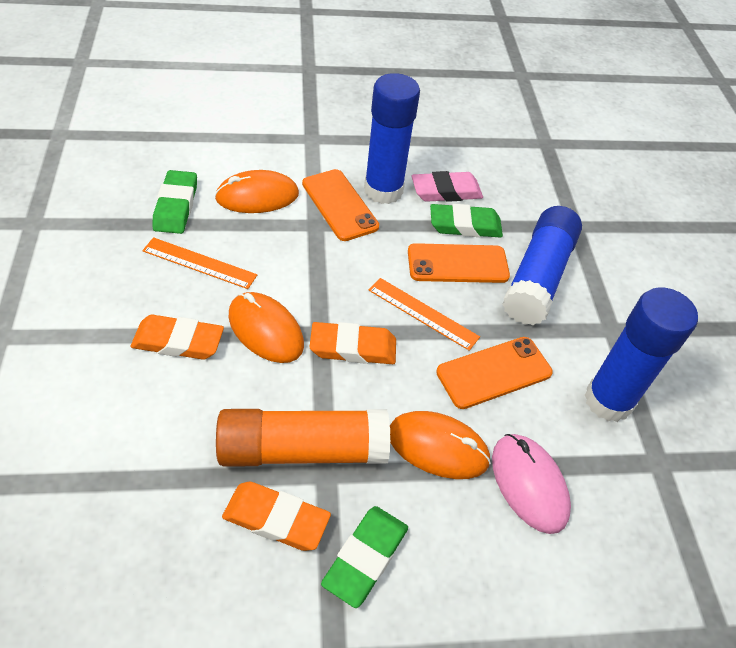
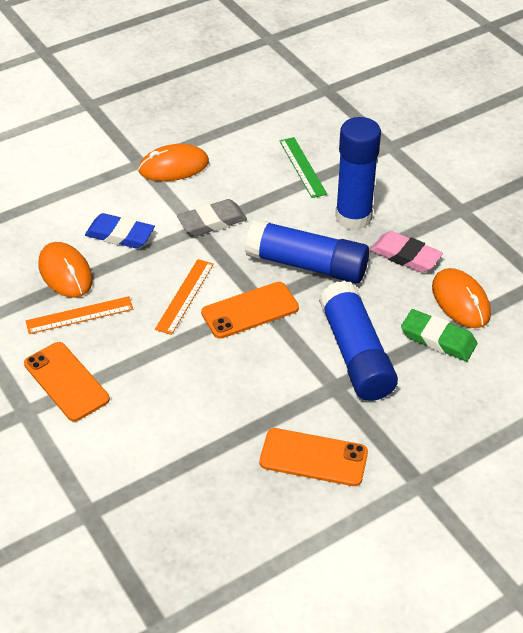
blue eraser: 0 -> 1
green eraser: 3 -> 1
green ruler: 0 -> 1
grey eraser: 0 -> 1
orange eraser: 3 -> 0
orange glue stick: 1 -> 0
pink mouse: 1 -> 0

